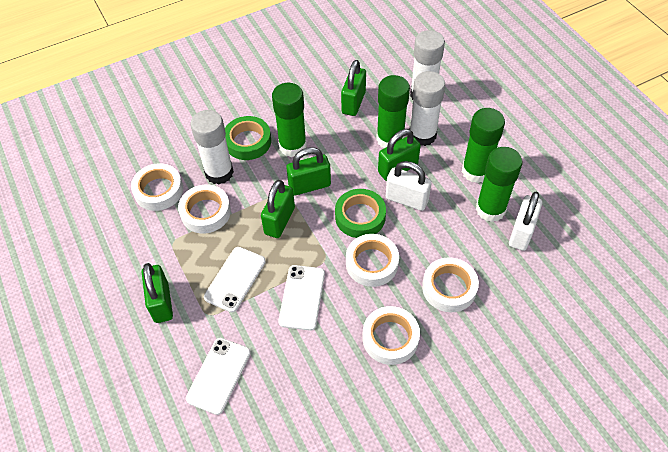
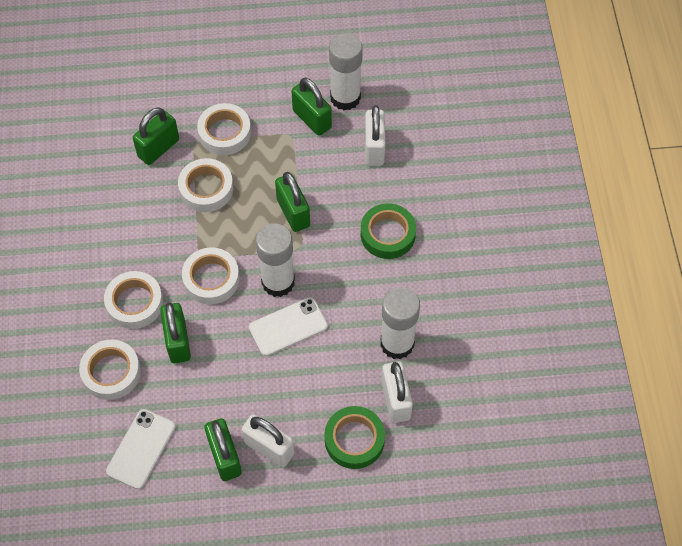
green glue stick: 4 -> 0
white padlock: 2 -> 3
white phone: 3 -> 2

